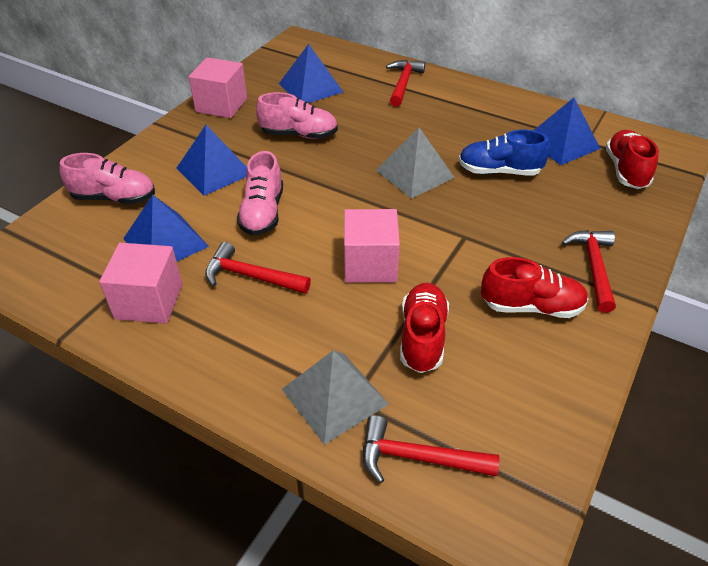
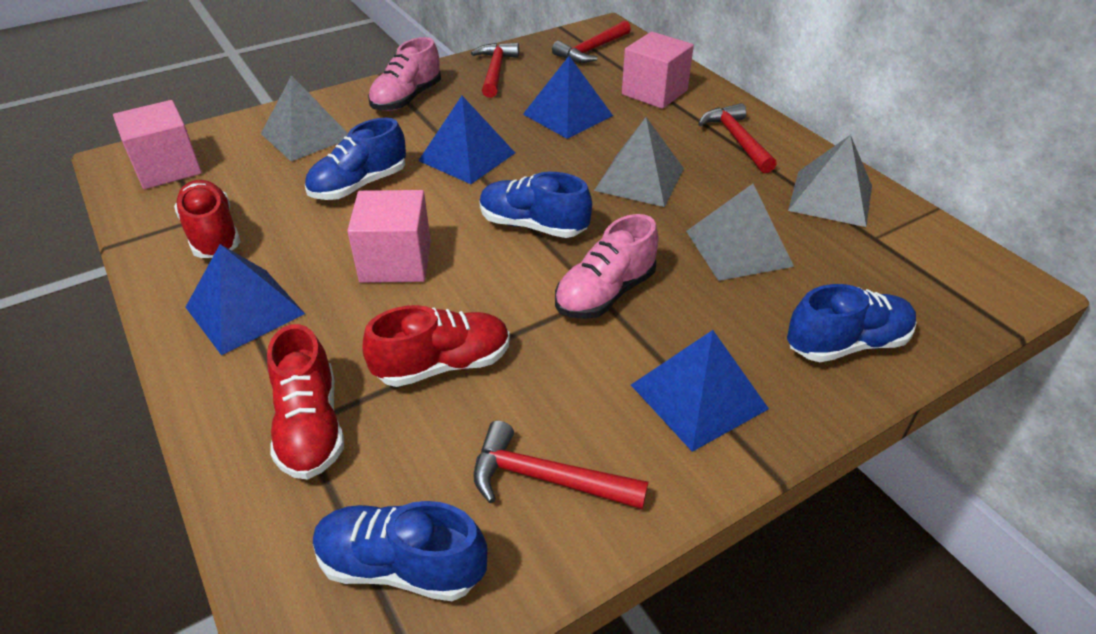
blue shoe: 1 -> 4
grey pyramid: 2 -> 4
pink shoe: 3 -> 2

